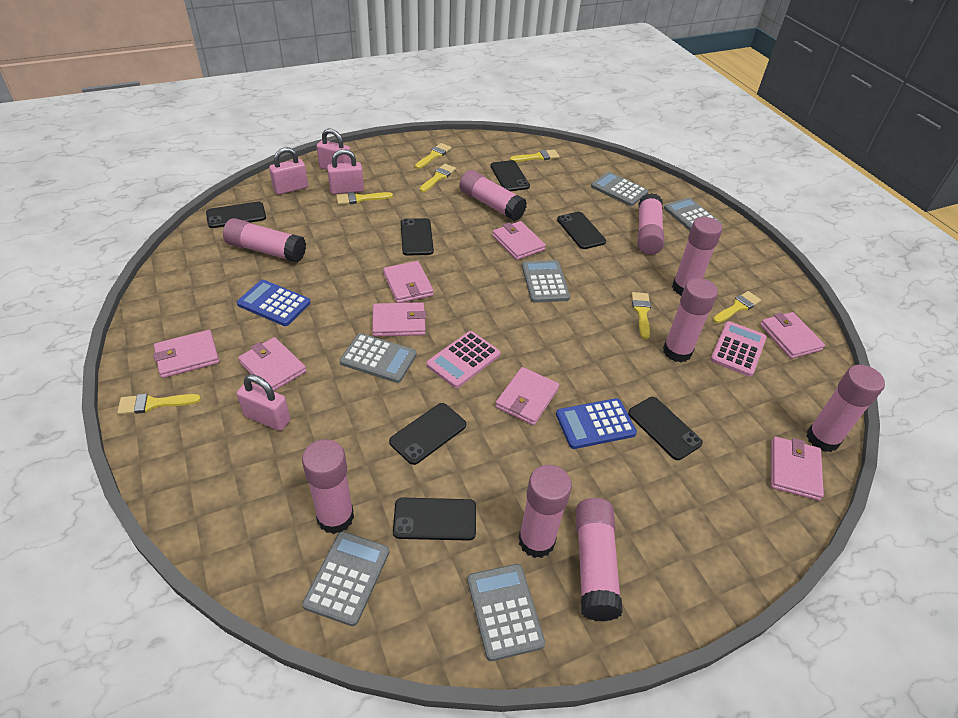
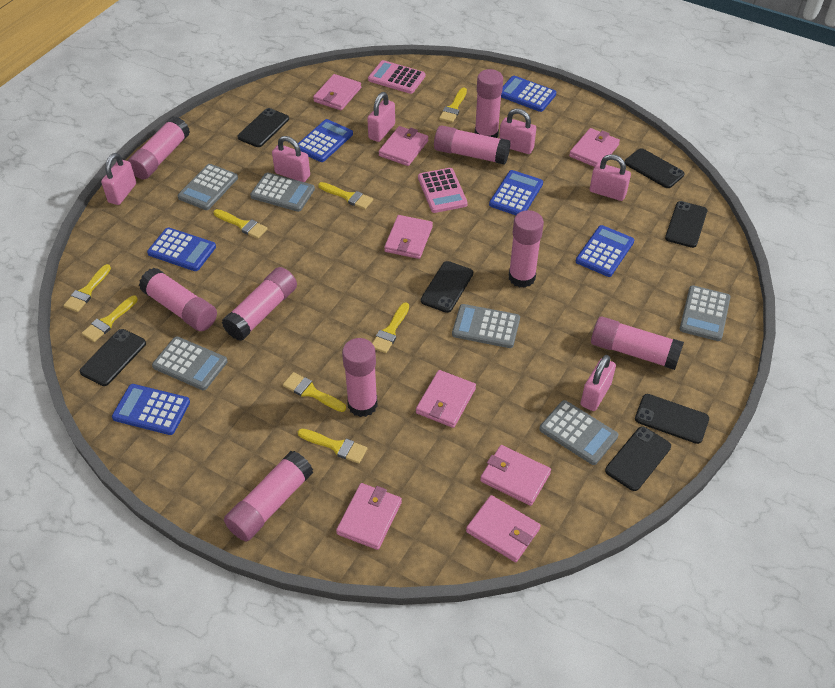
blue calculator: 2 -> 6
pink padlock: 4 -> 6
yellow brush: 7 -> 8

